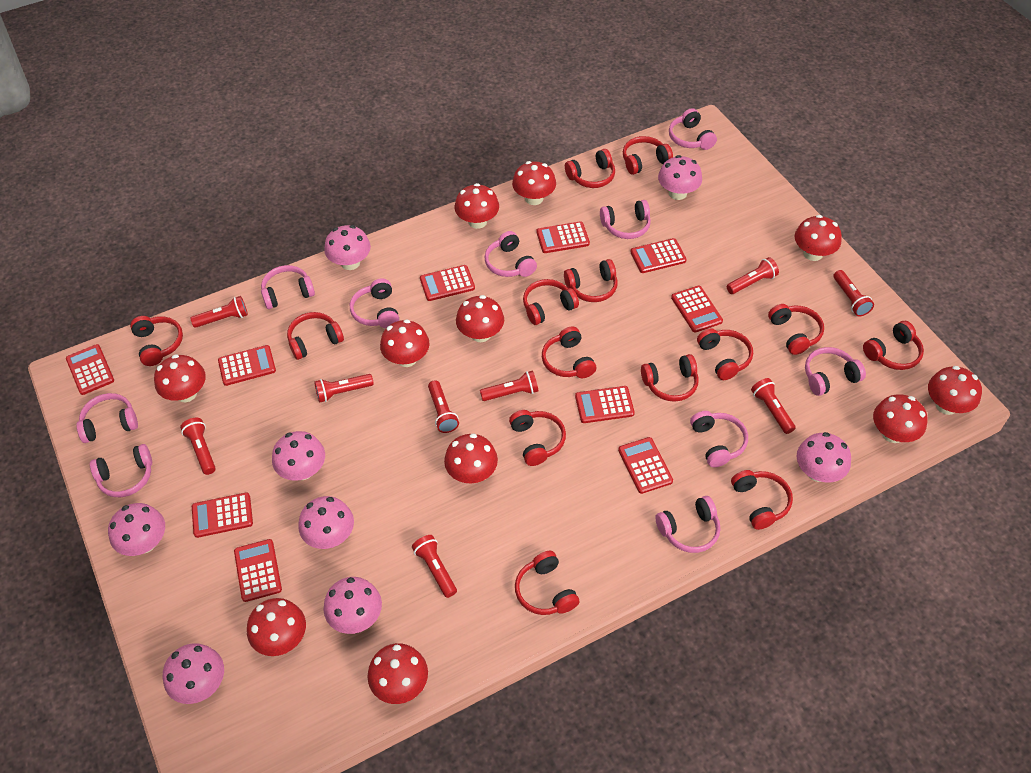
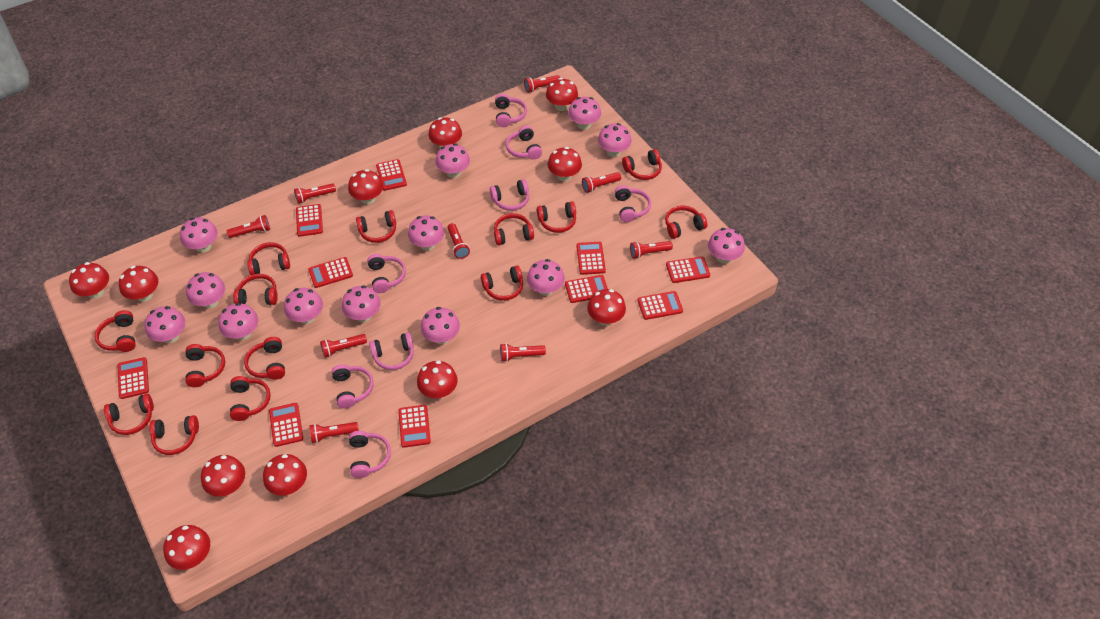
pink headphones: 10 -> 8
pink mushroom: 8 -> 13

